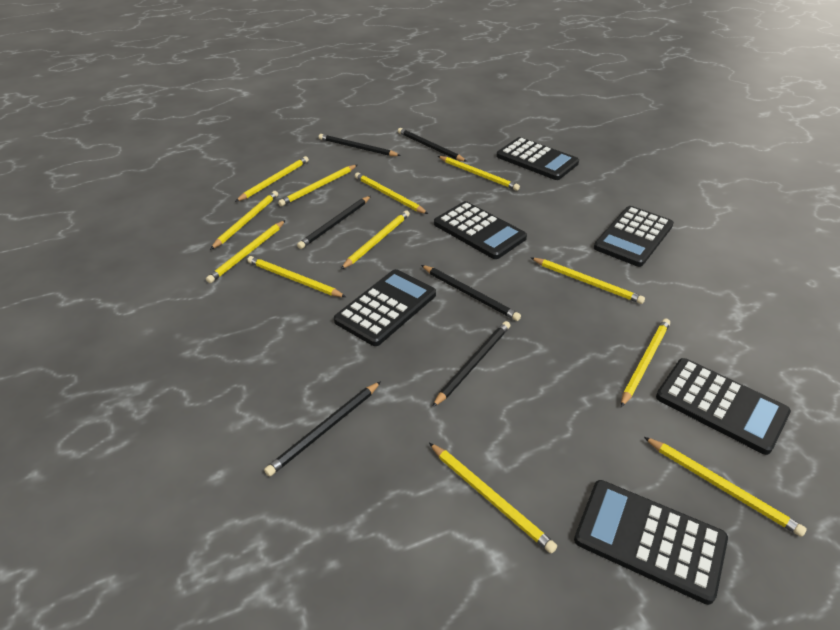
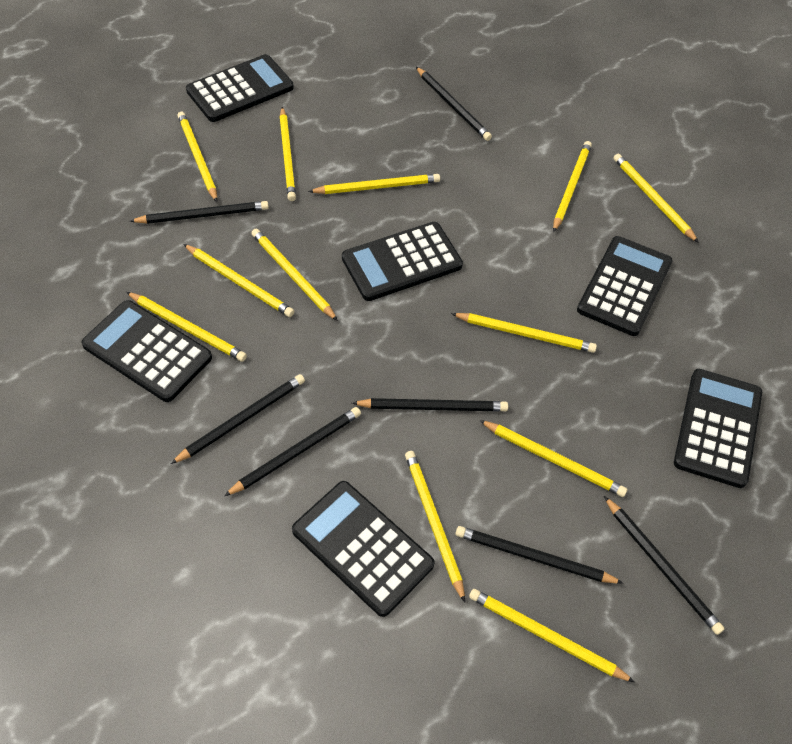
black pencil: 6 -> 7

